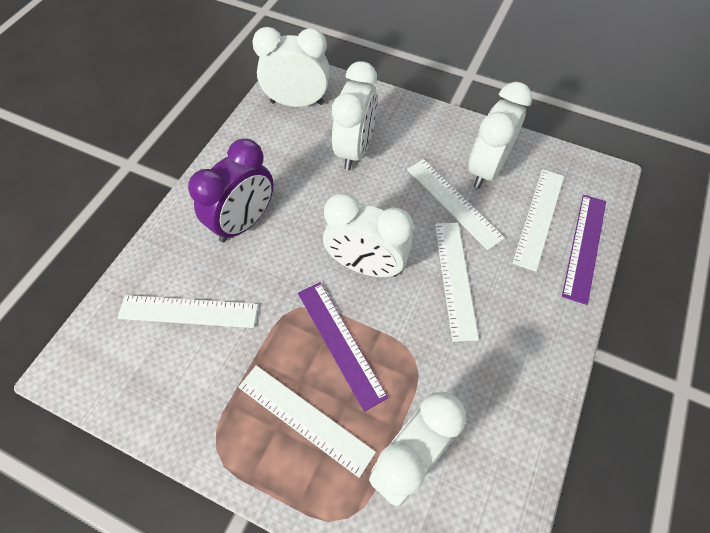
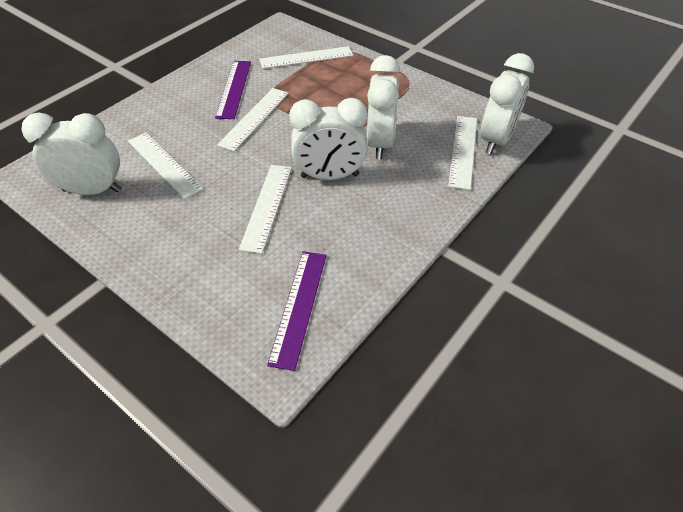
purple clock: 1 -> 0
white clock: 5 -> 4

